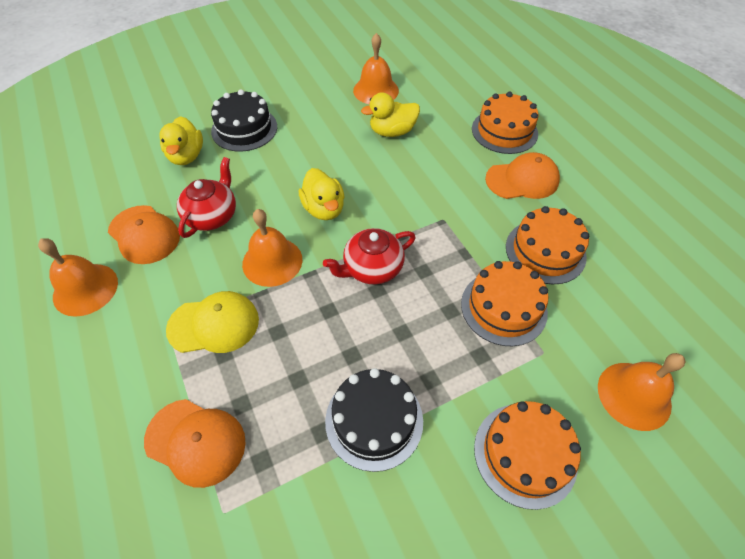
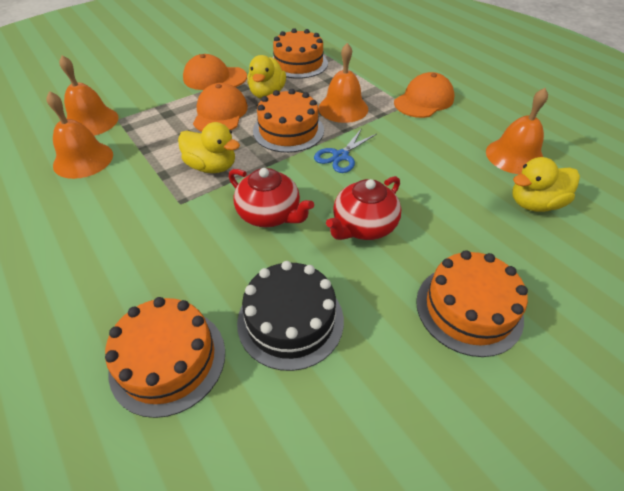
black cake: 2 -> 1
blue scissors: 0 -> 1
yellow cap: 1 -> 0

